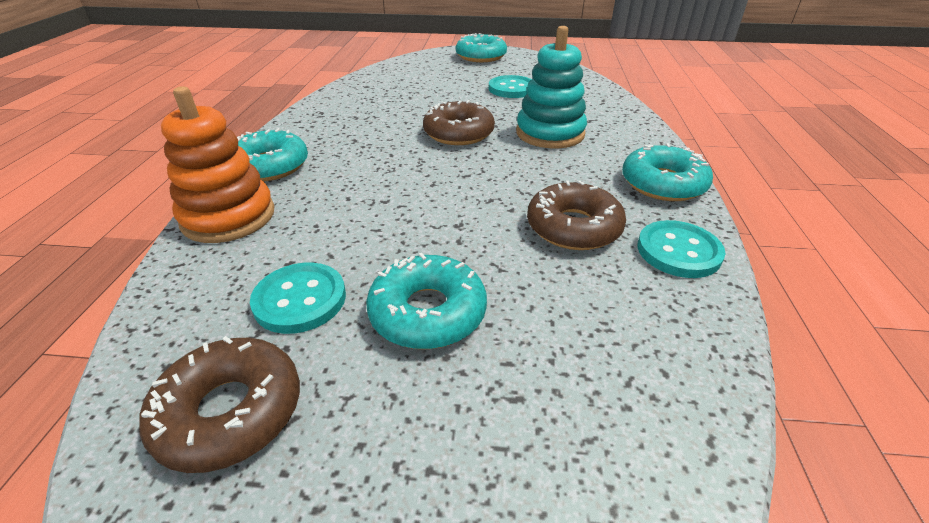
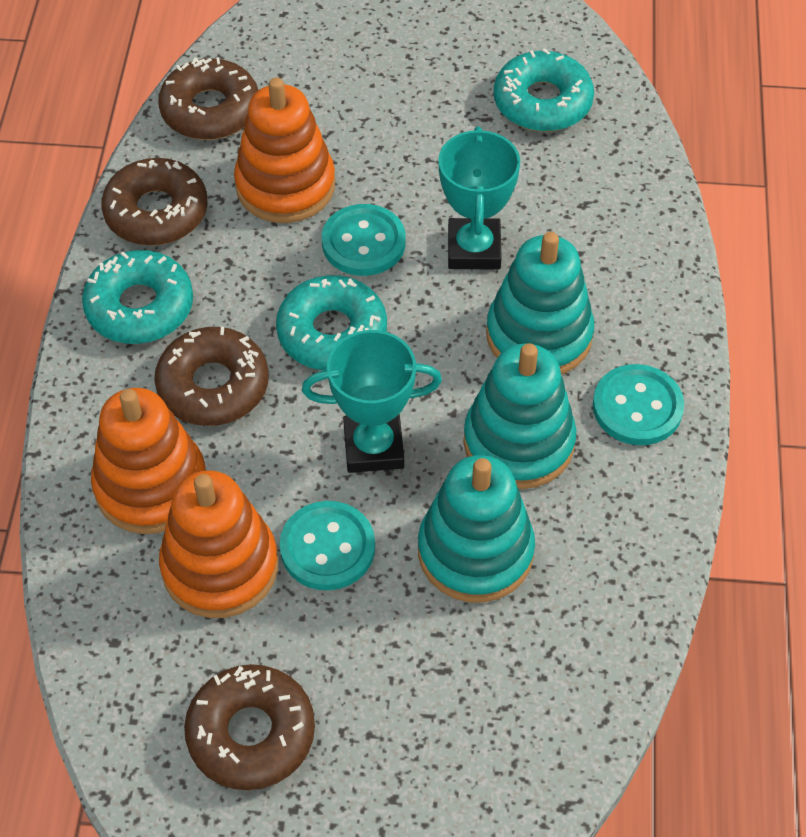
brown donut: 3 -> 4
orange stacking toy: 1 -> 3
turquoise donut: 4 -> 3
turquoise stacking toy: 1 -> 3
turquoise trophy: 0 -> 2

